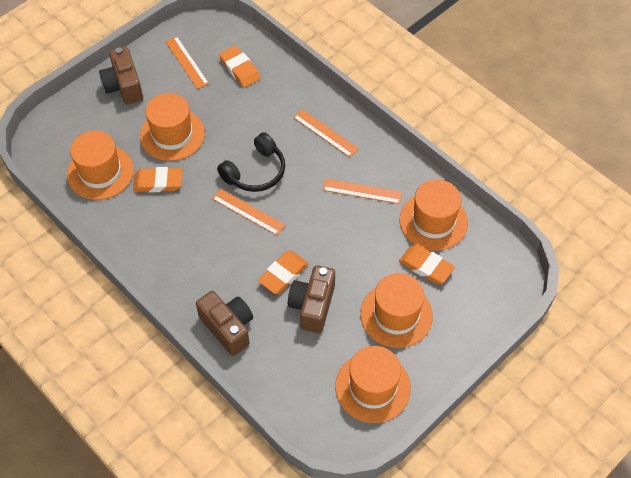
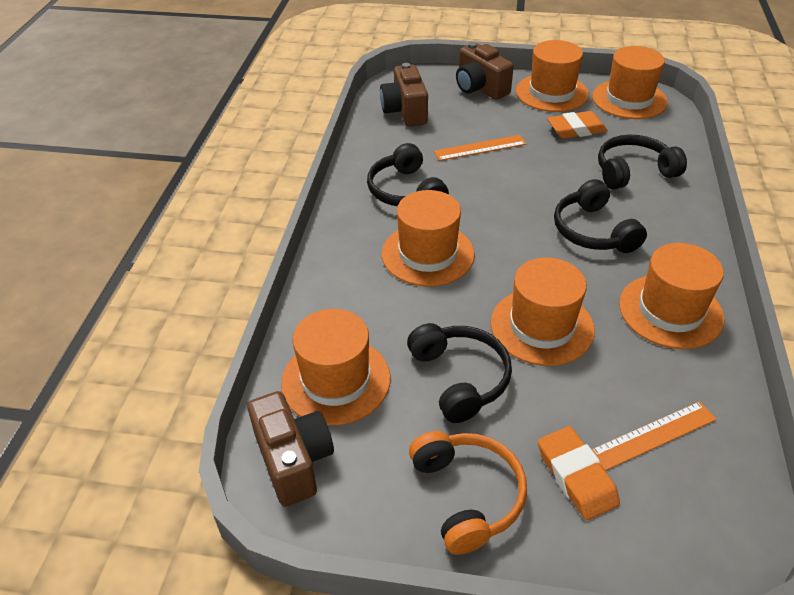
black headphones: 1 -> 4
orange eraser: 4 -> 2
orange hat: 5 -> 6
orange headphones: 0 -> 1
orange ruler: 4 -> 2

